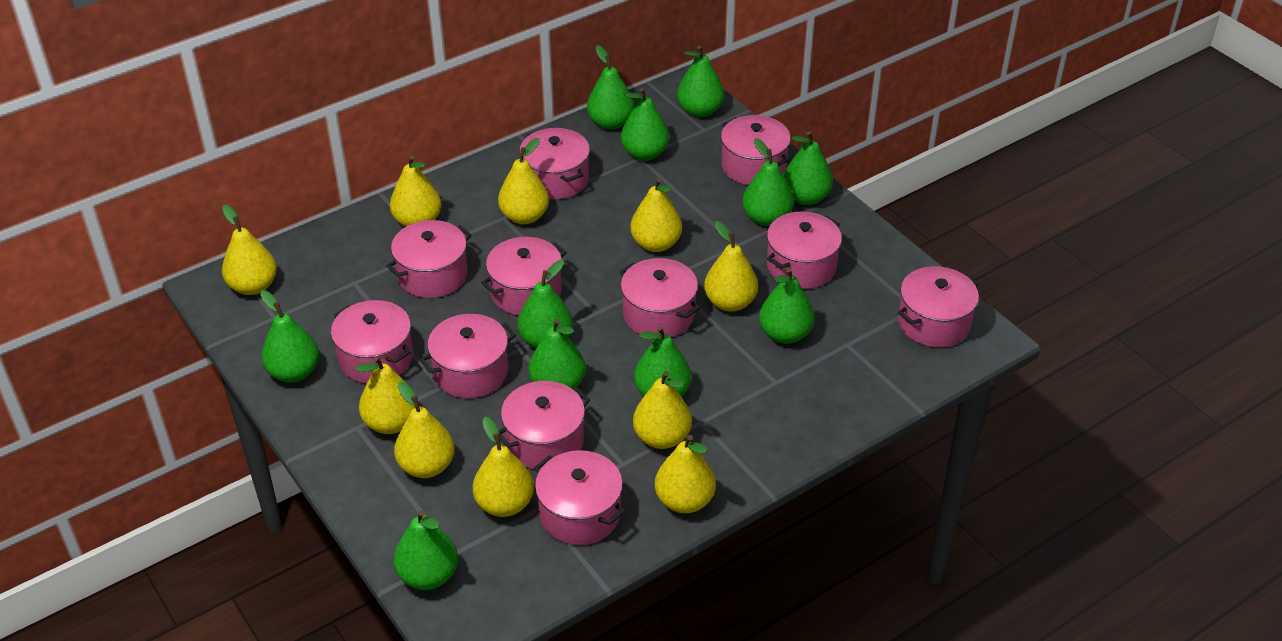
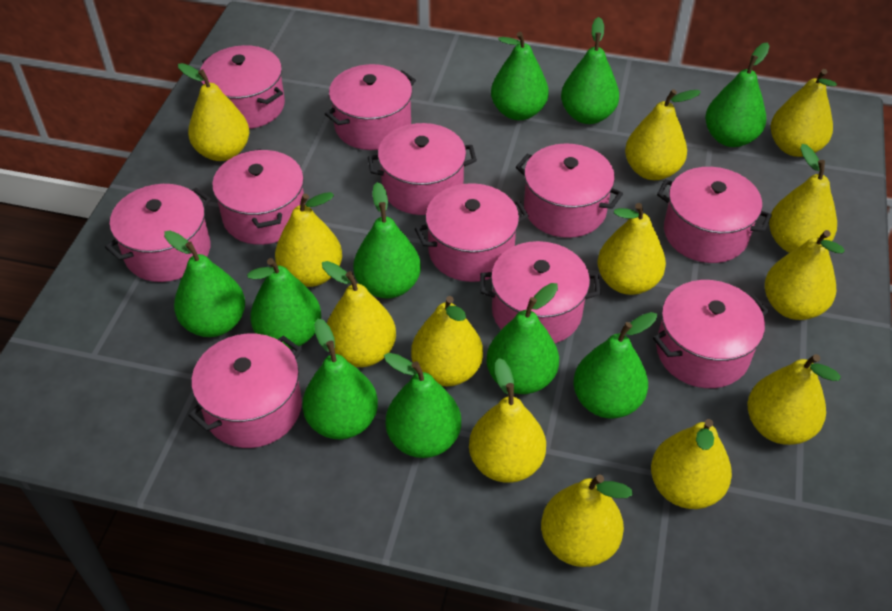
green pear: 11 -> 10
yellow pear: 10 -> 13

